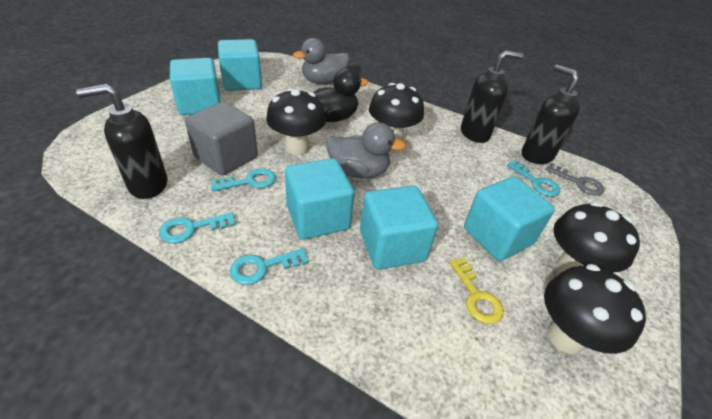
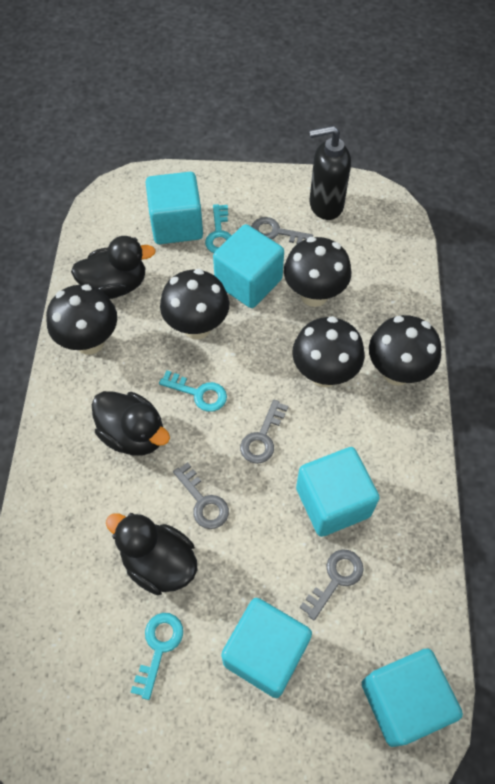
black duck: 1 -> 3
black mushroom: 4 -> 5
black soap dispenser: 3 -> 1
grey cube: 1 -> 0
grey duck: 2 -> 0
grey key: 1 -> 4
turquoise key: 4 -> 3
yellow key: 1 -> 0

